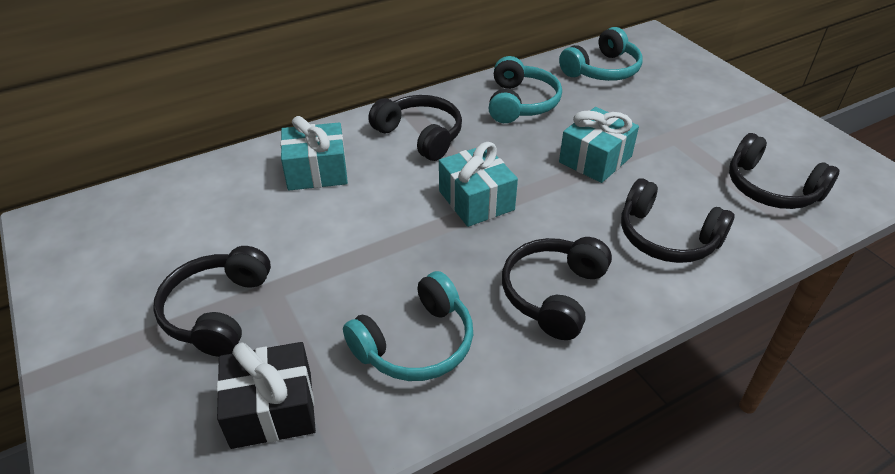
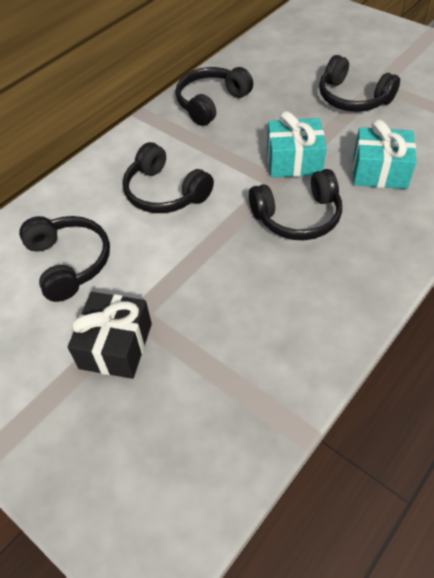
turquoise gift: 3 -> 2
turquoise headphones: 3 -> 0

